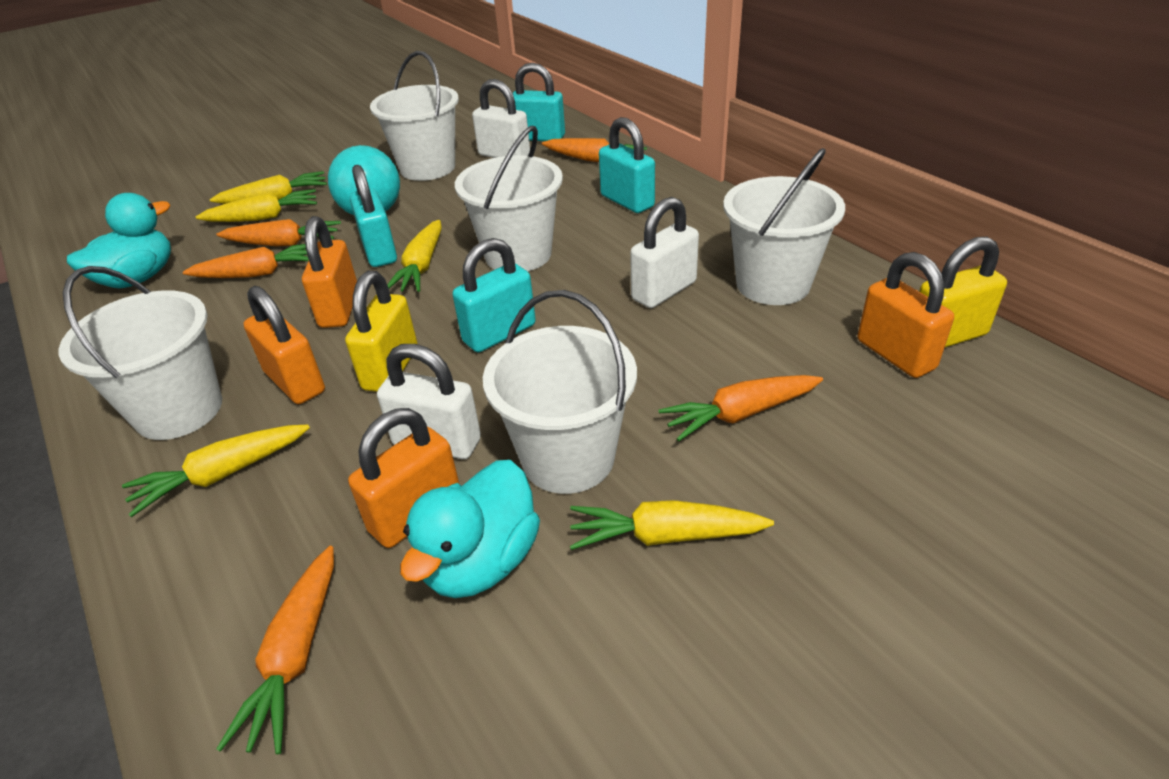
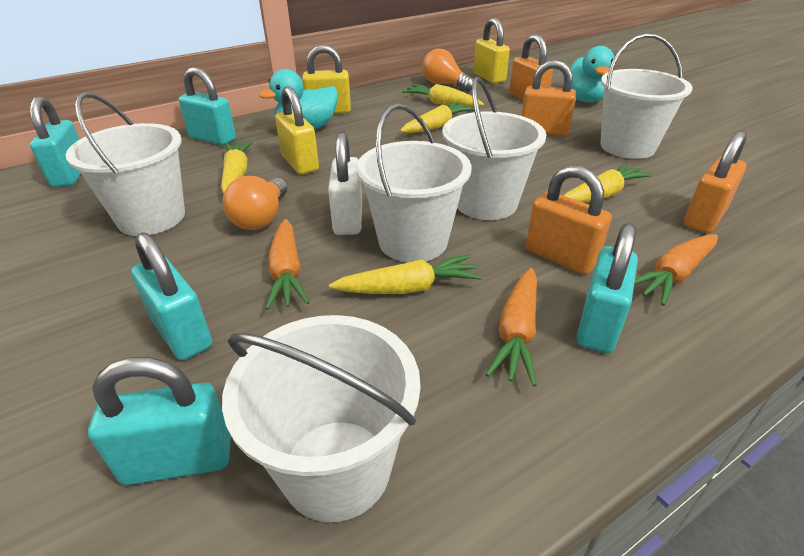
orange carrot: 5 -> 3
orange light bulb: 0 -> 2
turquoise ball: 1 -> 0
turquoise padlock: 4 -> 5
white padlock: 3 -> 1
yellow padlock: 2 -> 3

